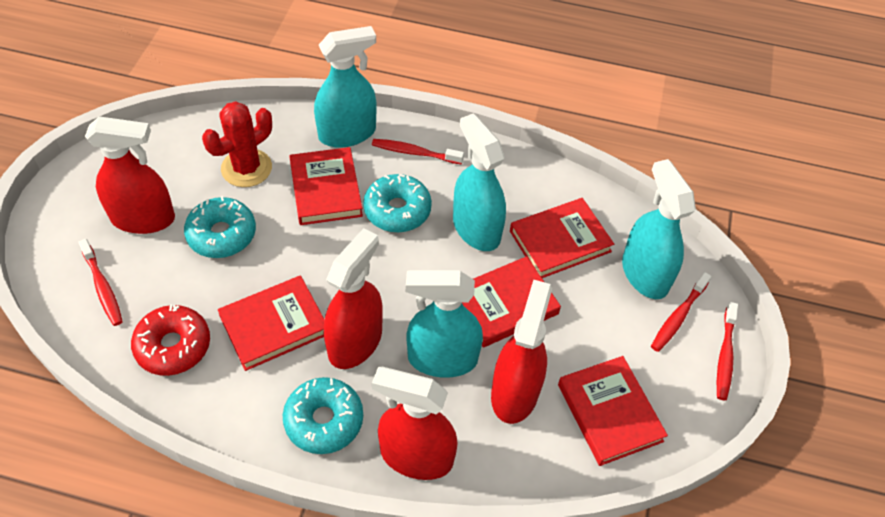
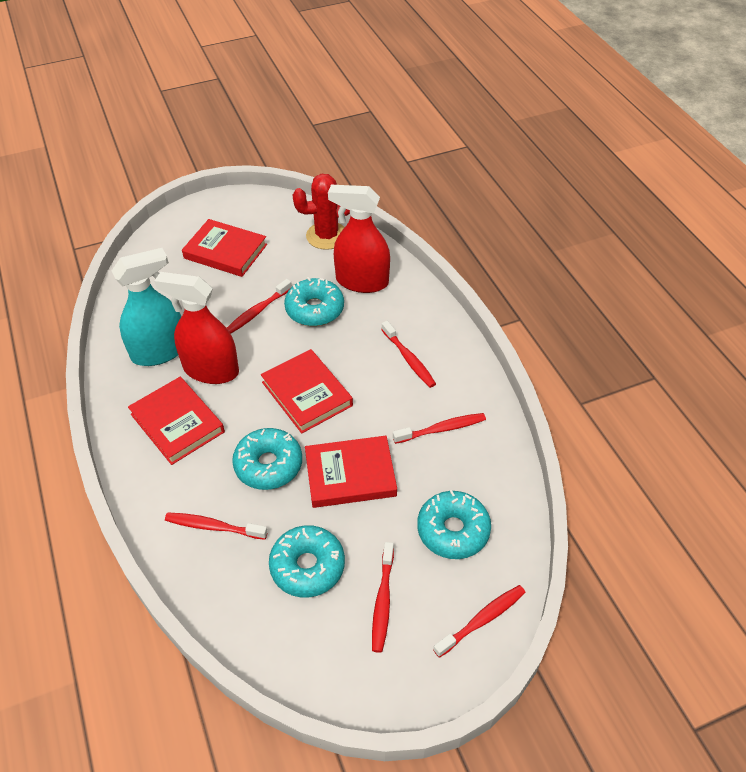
red book: 5 -> 4
red donut: 1 -> 0
red spray bottle: 4 -> 2
red toothbrush: 4 -> 6
turquoise donut: 3 -> 4
turquoise spray bottle: 4 -> 1

